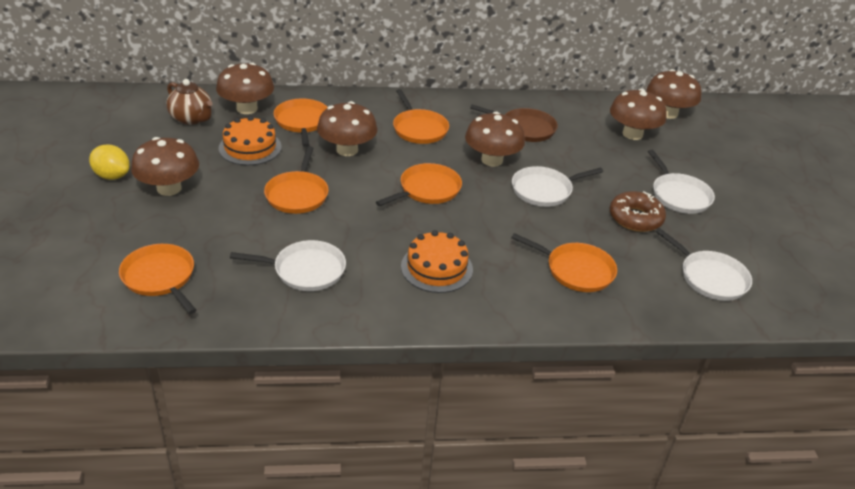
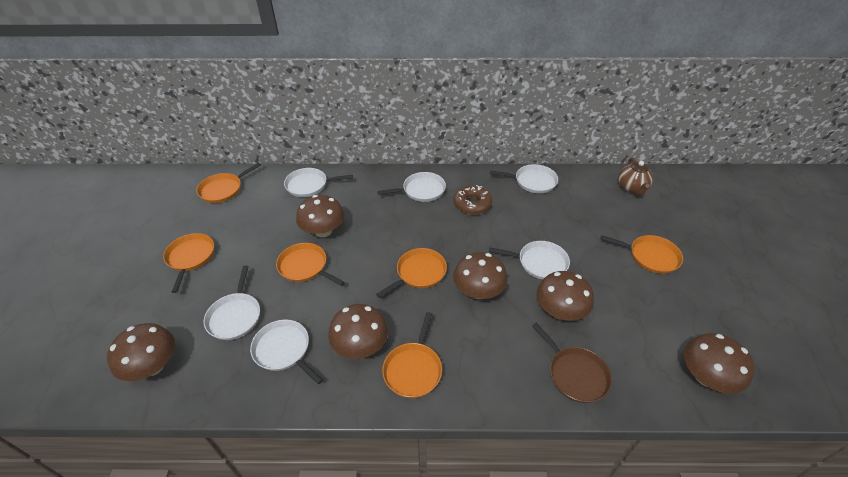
orange cake: 2 -> 0
white pan: 4 -> 6
yellow lemon: 1 -> 0

